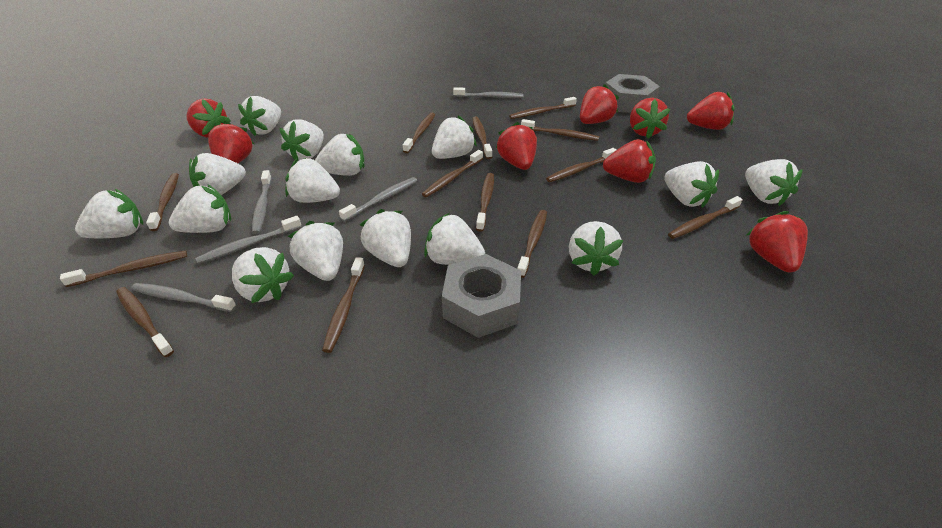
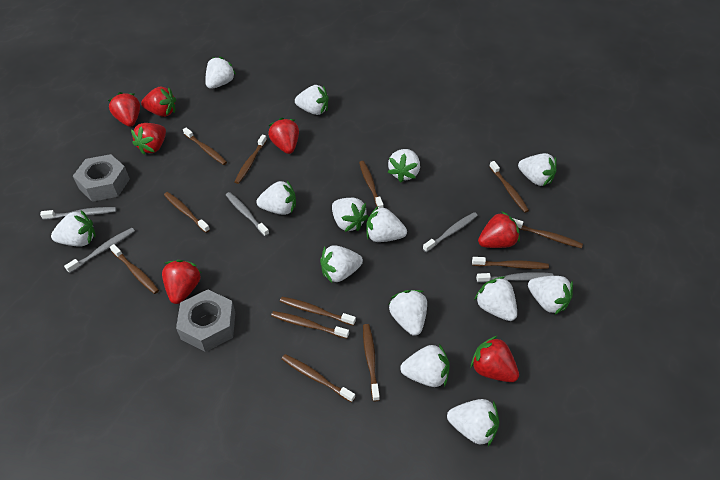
brown toothbrush: 13 -> 12
red strawberry: 8 -> 7
white strawberry: 15 -> 14

